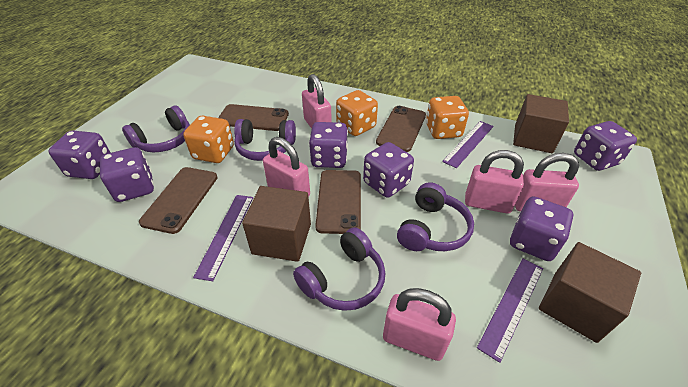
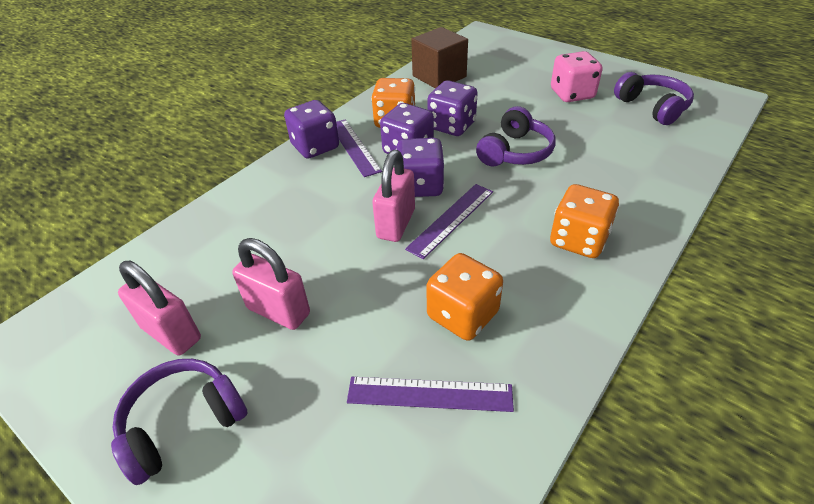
brown cube: 3 -> 1
brown phone: 4 -> 0
pink dice: 0 -> 1
pink padlock: 5 -> 3
purple dice: 6 -> 4
purple headphones: 4 -> 3

